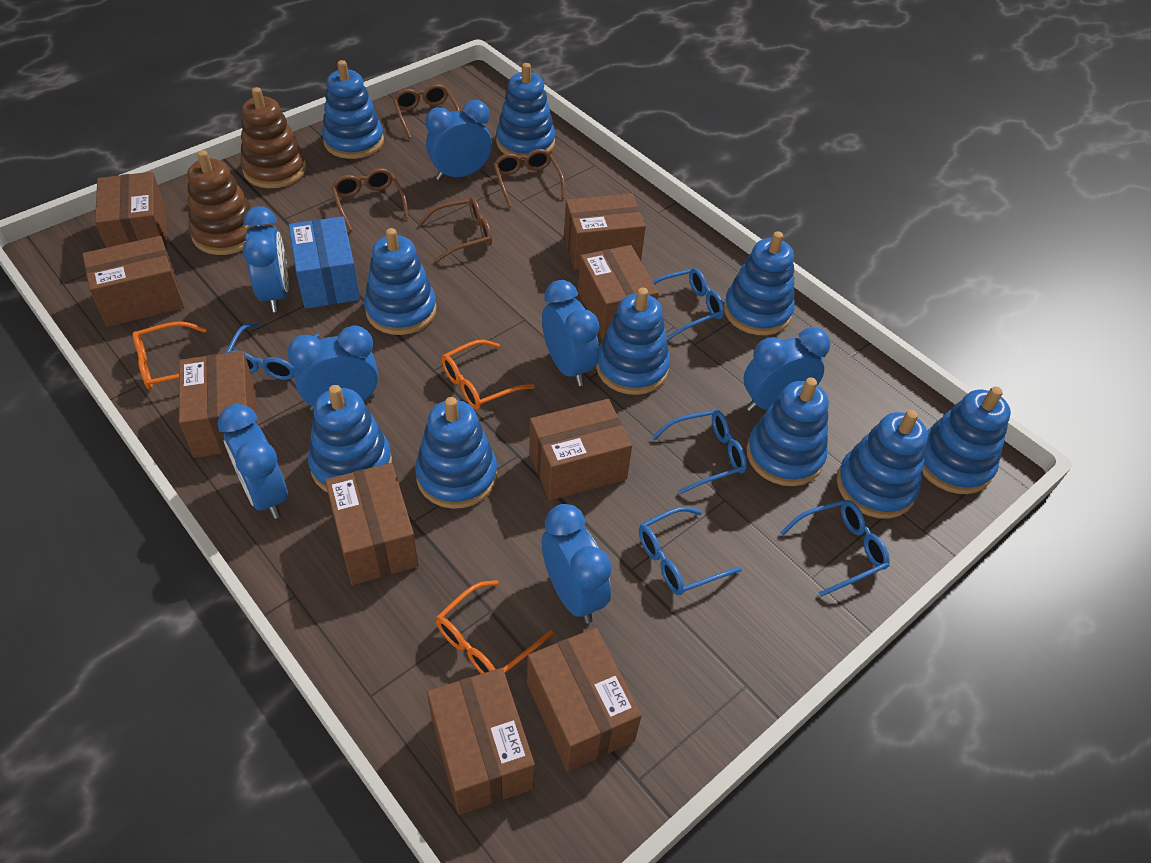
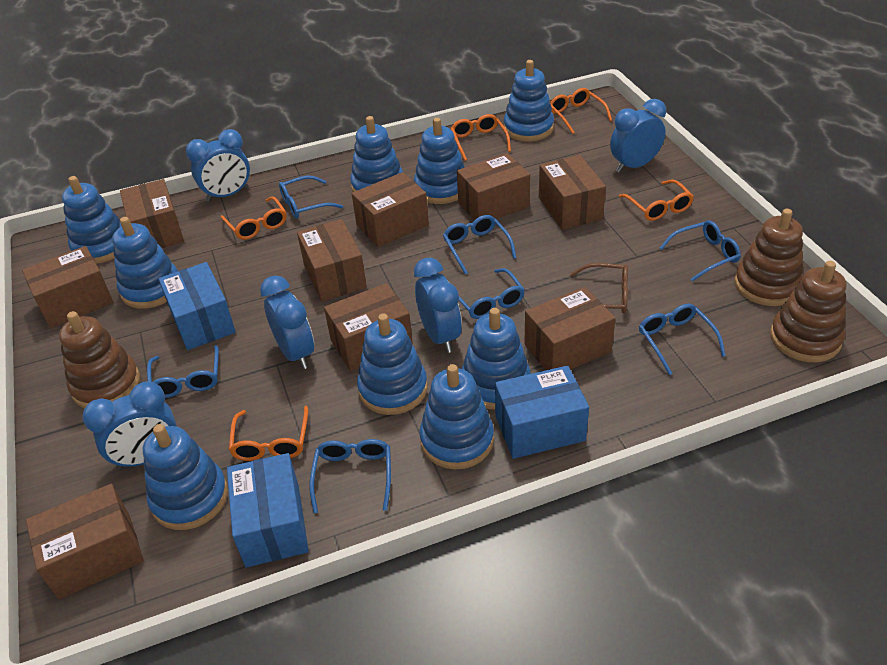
blue box: 1 -> 3
blue clock: 7 -> 5
blue glasses: 5 -> 7
blue stacking toy: 10 -> 9
brown glasses: 4 -> 1
brown stacking toy: 2 -> 3
orange glasses: 3 -> 5

